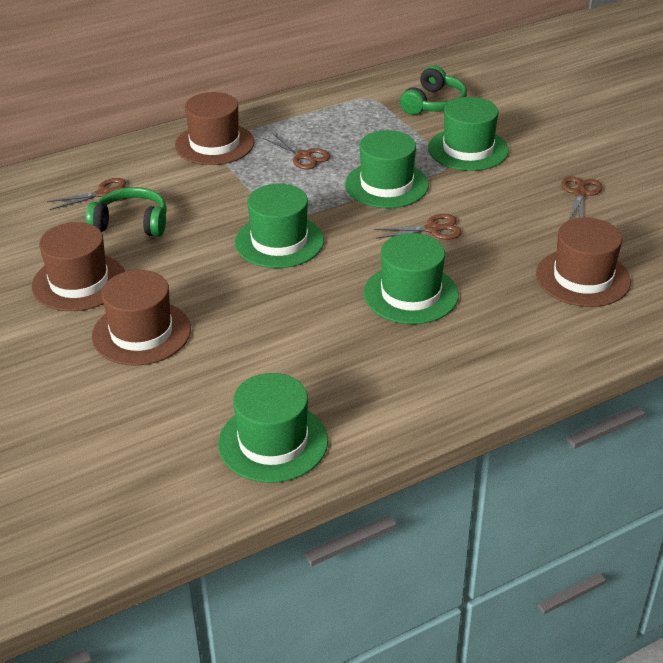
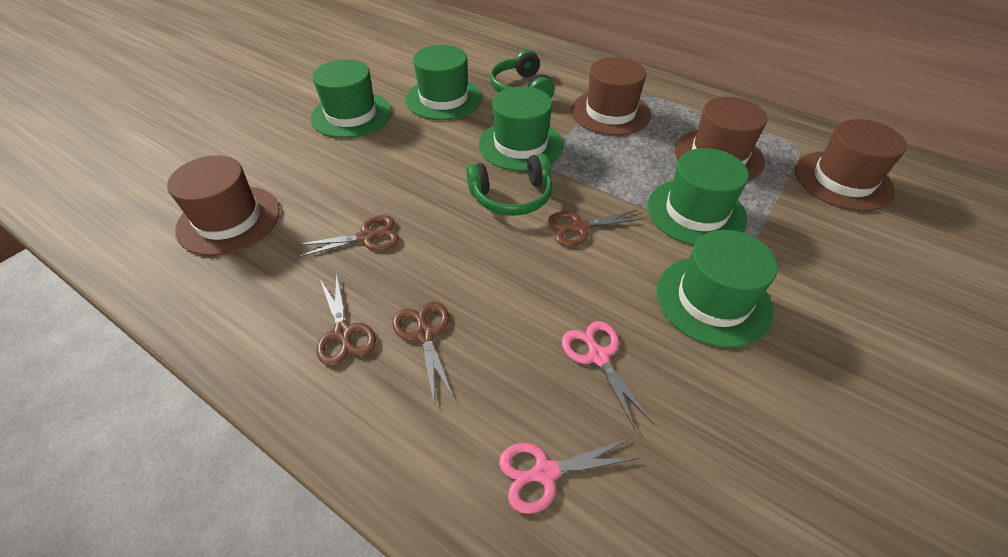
pink scissors: 0 -> 2

